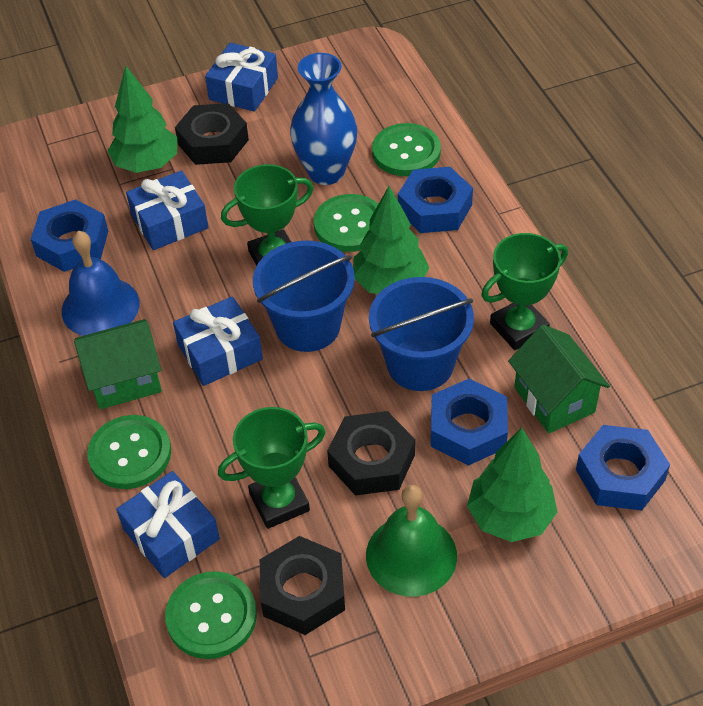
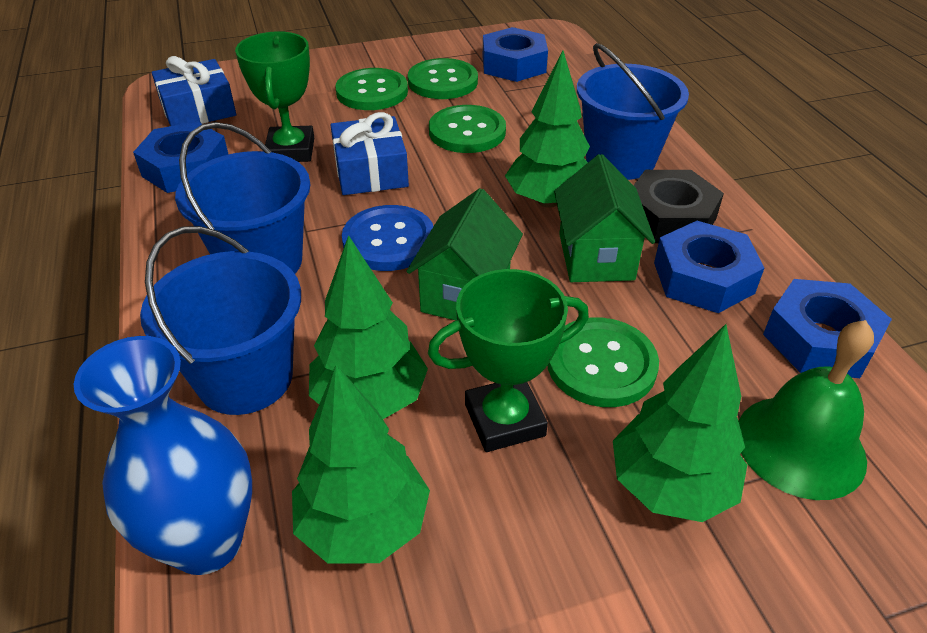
black nut: 3 -> 1
blue bell: 1 -> 0
blue bucket: 2 -> 3
blue button: 0 -> 1
blue gift: 4 -> 2
green tree: 3 -> 4
green trophy: 3 -> 2

